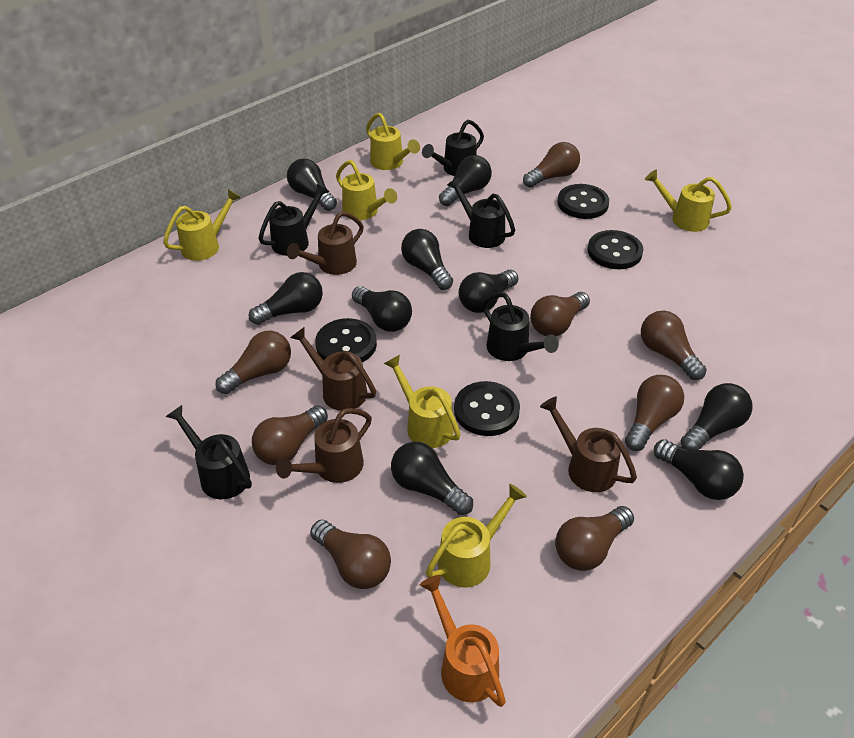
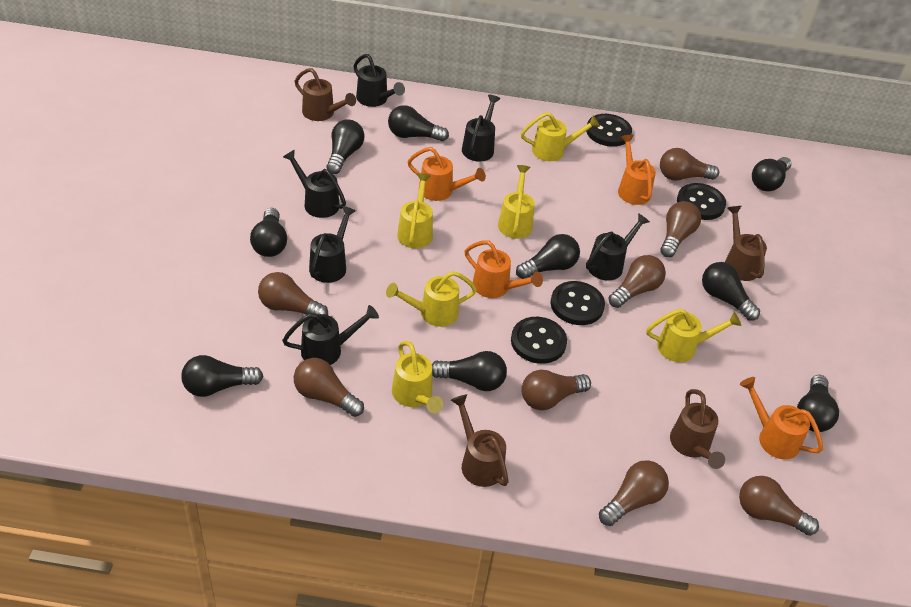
black watering can: 5 -> 6
orange watering can: 1 -> 4

